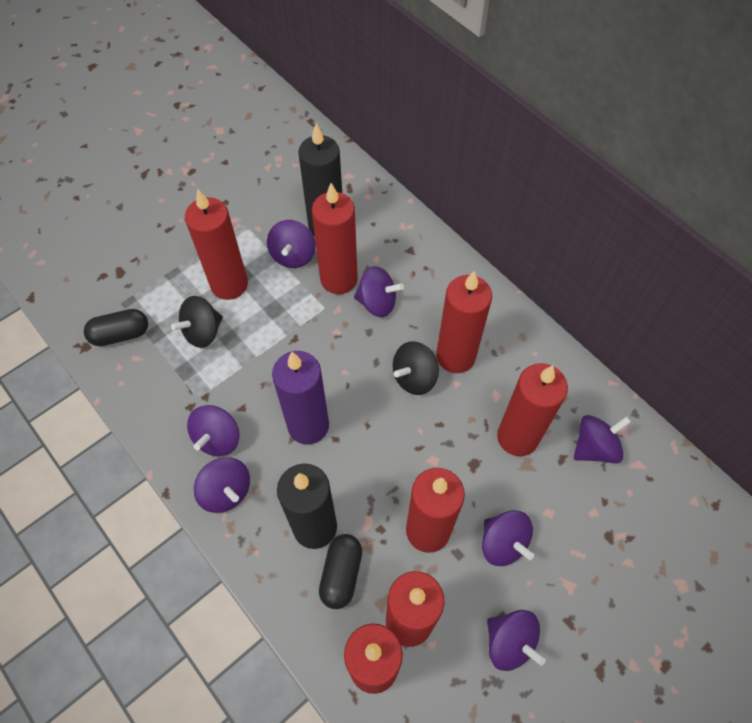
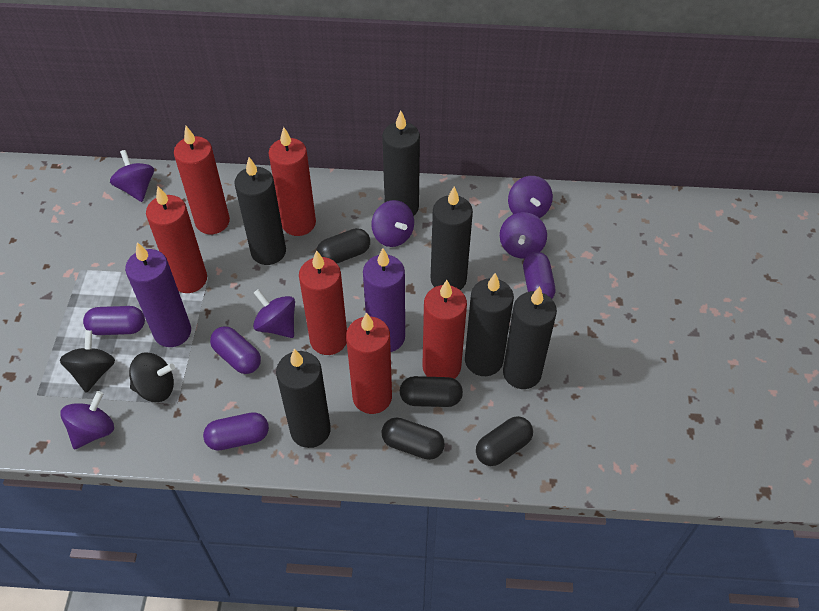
black candle: 2 -> 6
black capsule: 2 -> 4
purple candle: 1 -> 2
purple capsule: 0 -> 4
purple spinning top: 7 -> 6
red candle: 7 -> 6

